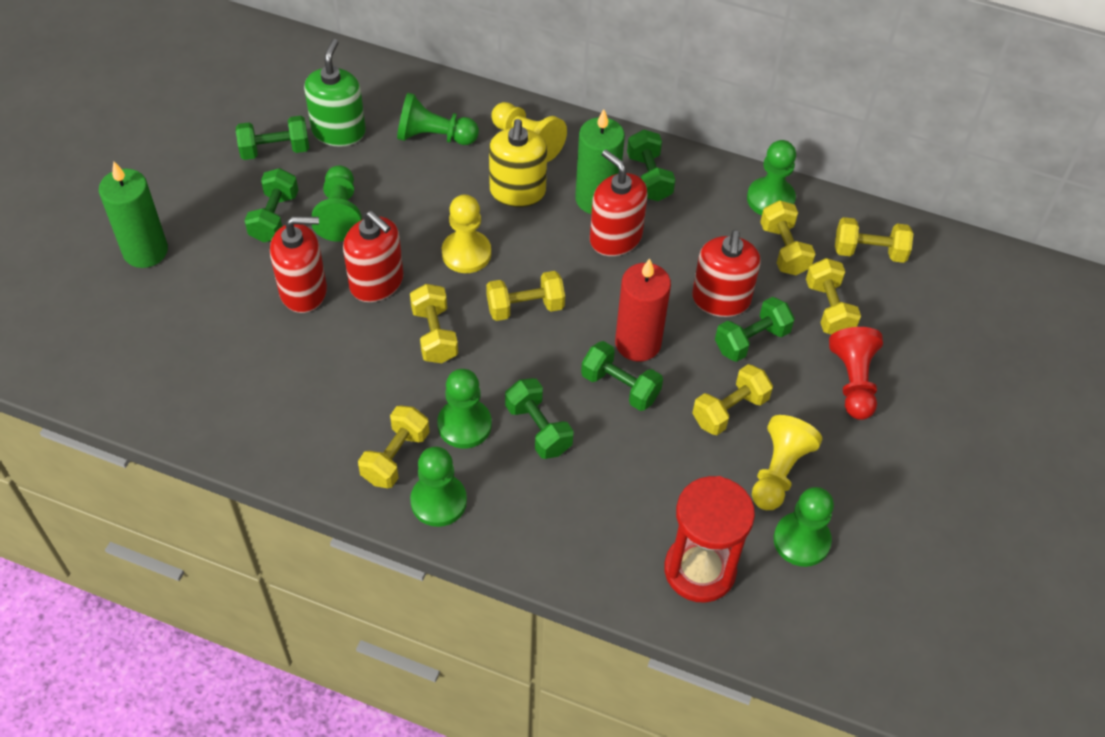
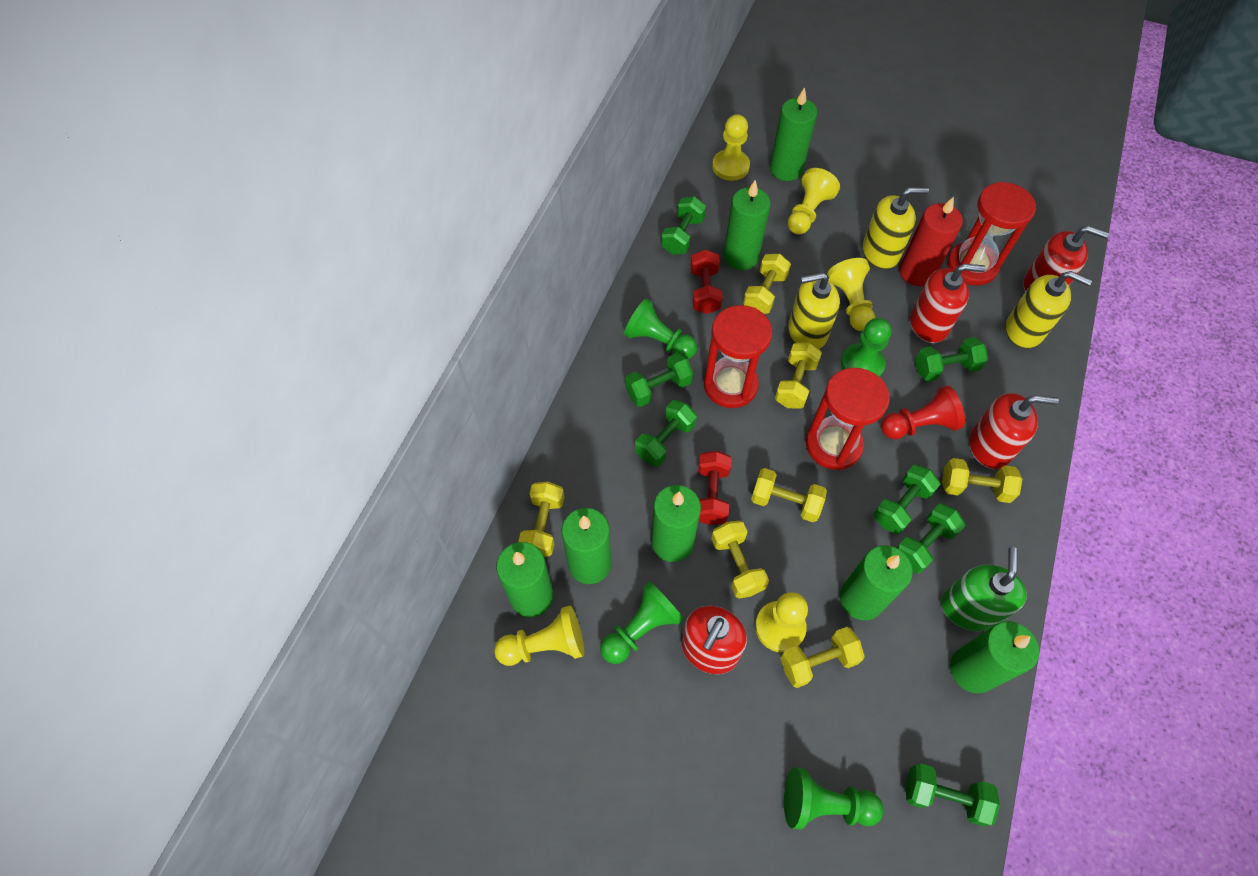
green candle: 2 -> 7
green dumbbell: 6 -> 7
green pawn: 6 -> 4
red dumbbell: 0 -> 2
red hourglass: 1 -> 3
yellow pawn: 3 -> 5
yellow soap dispenser: 1 -> 3

